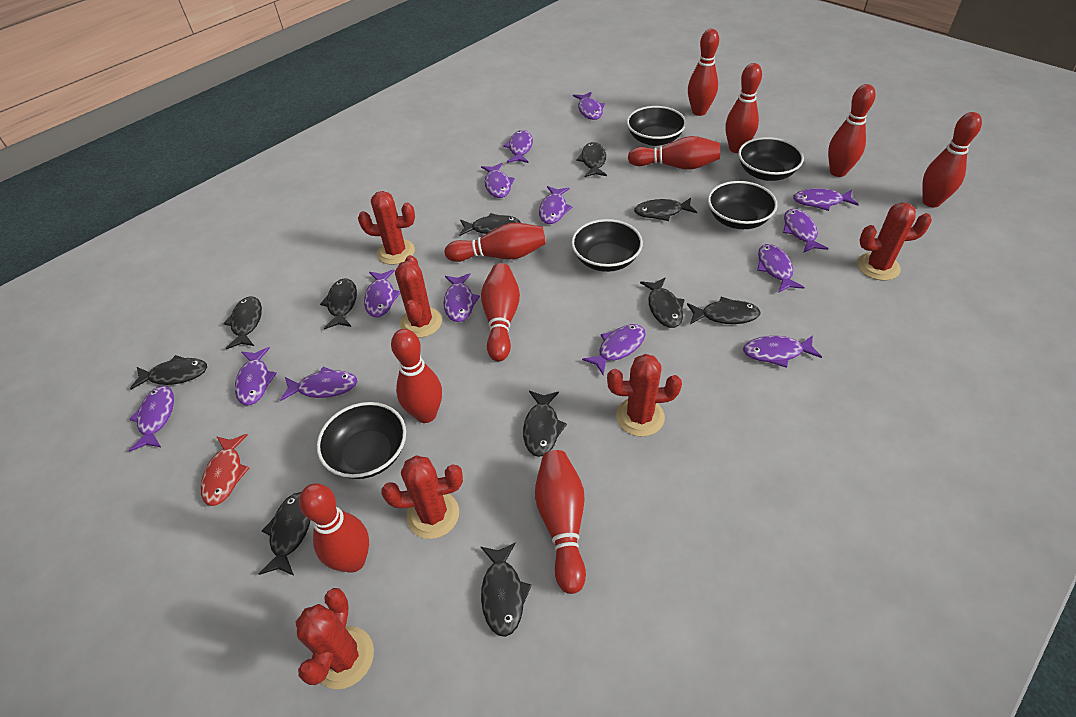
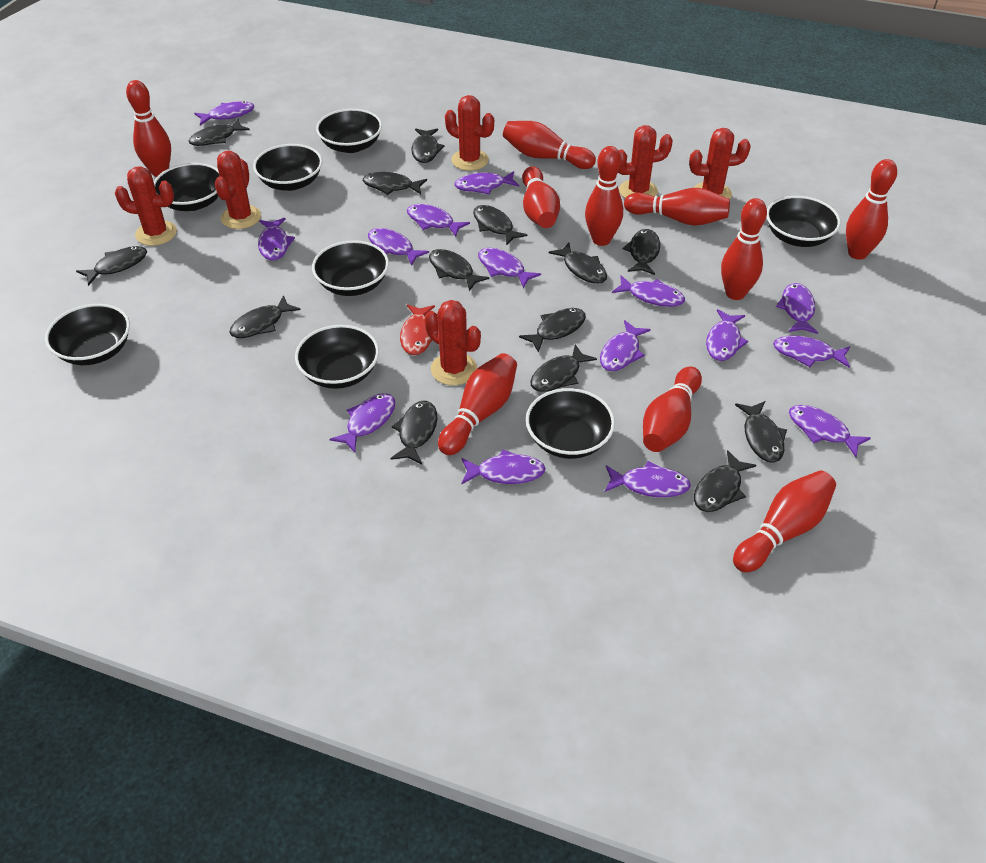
black bowl: 5 -> 8
black fish: 11 -> 14
purple fish: 14 -> 15

